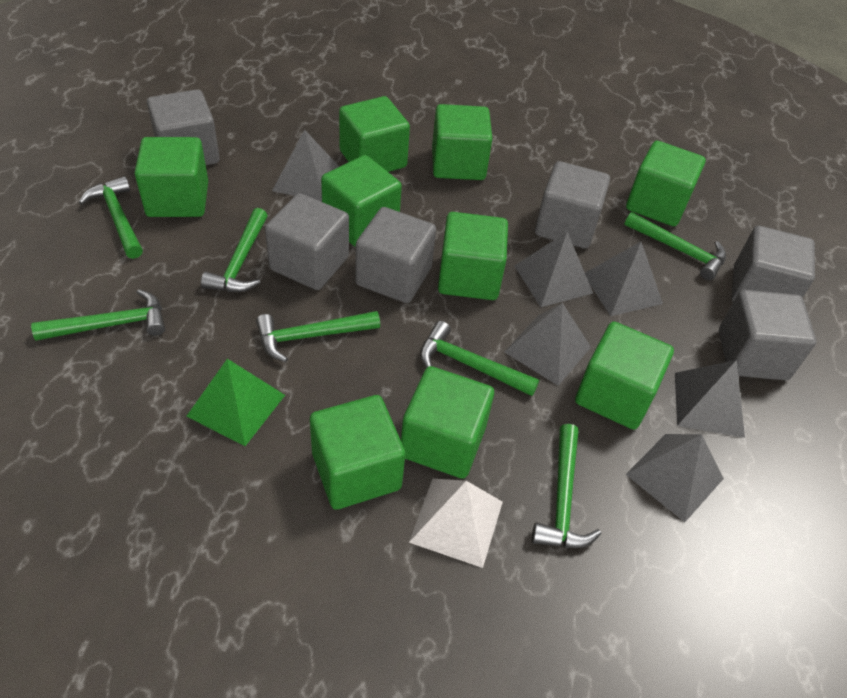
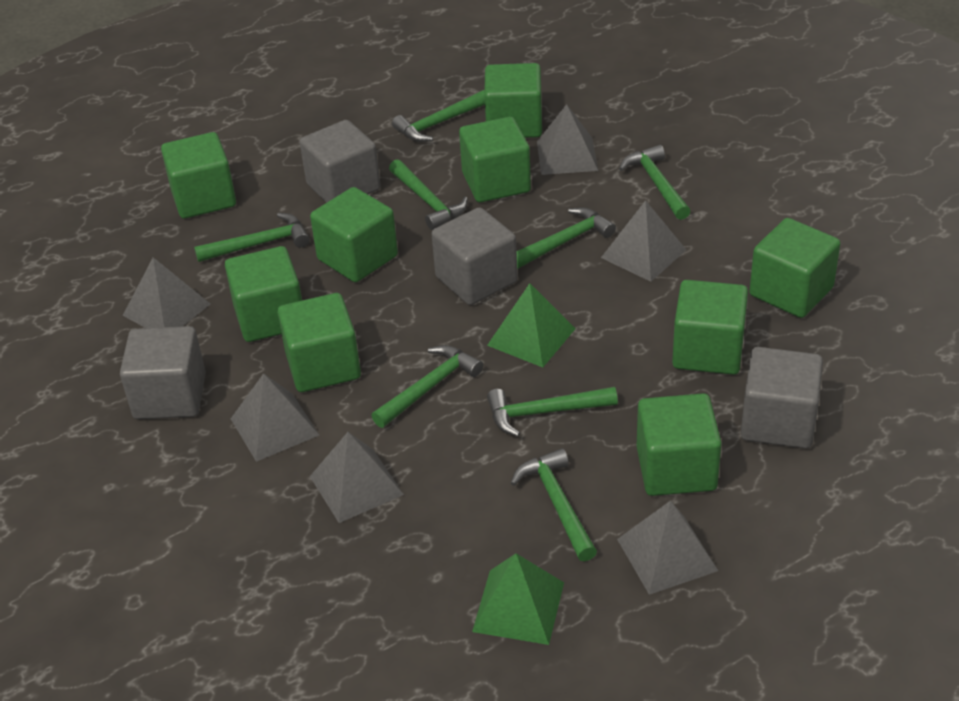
green hammer: 7 -> 8
green pyramid: 1 -> 2
grey cube: 6 -> 4
white pyramid: 1 -> 0

